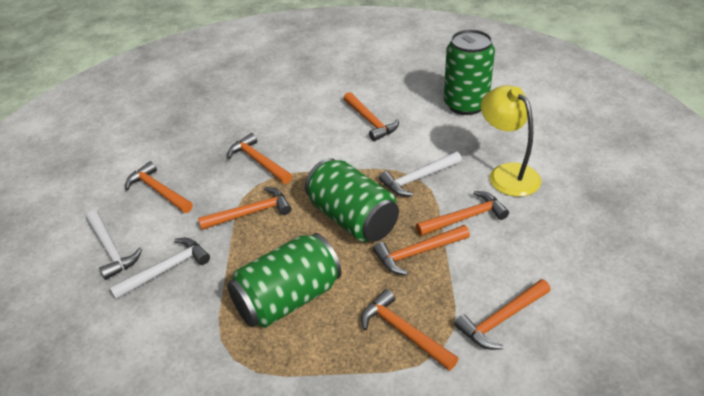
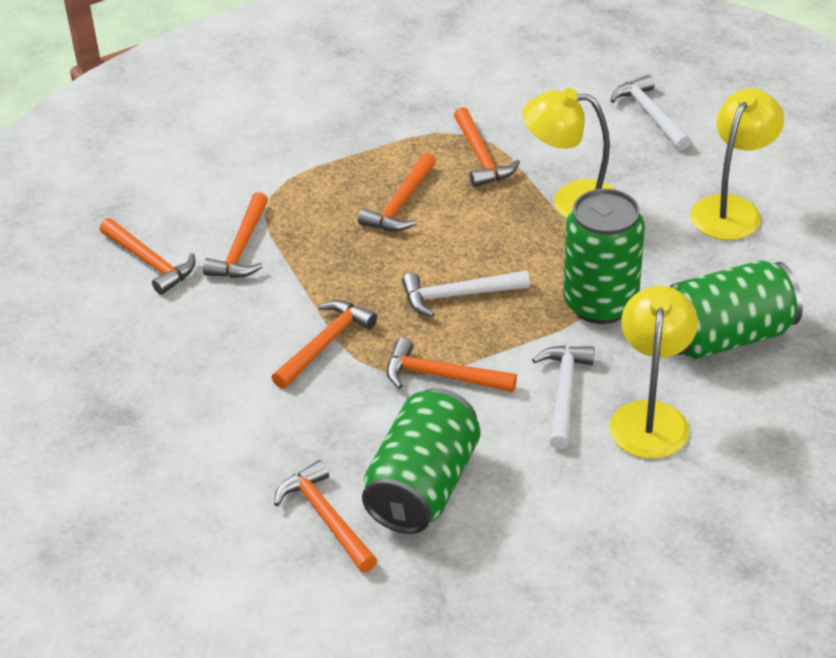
orange hammer: 8 -> 7
yellow lamp: 1 -> 3

